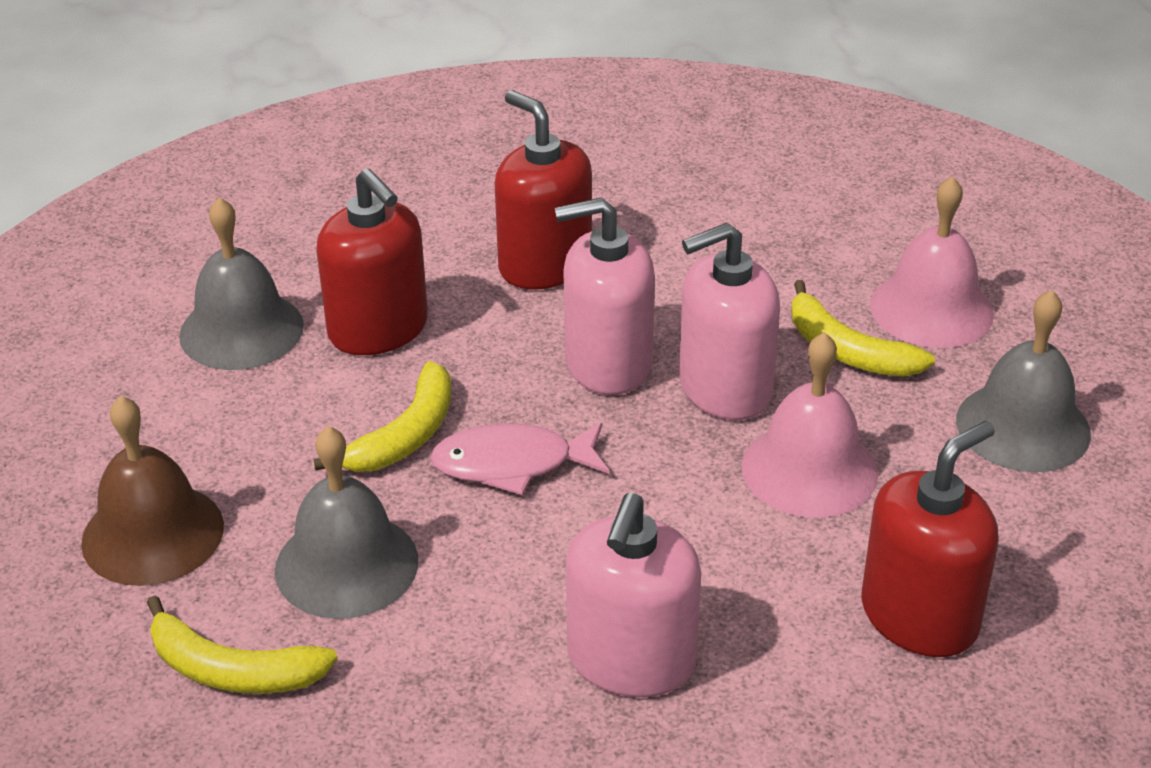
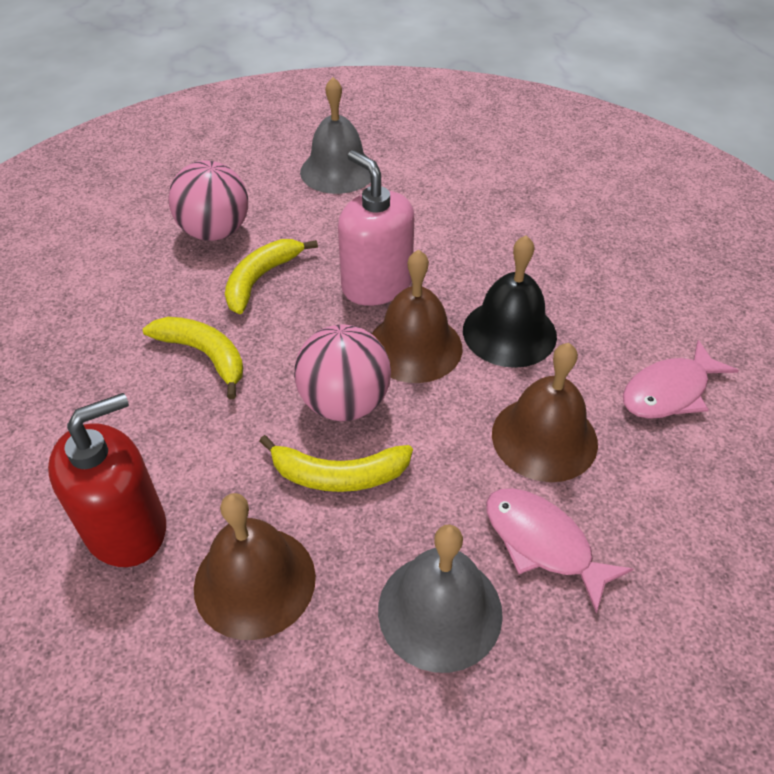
black bell: 0 -> 1
brown bell: 1 -> 3
grey bell: 3 -> 2
pink ball: 0 -> 2
pink bell: 2 -> 0
pink fish: 1 -> 2
pink soap dispenser: 3 -> 1
red soap dispenser: 3 -> 1

